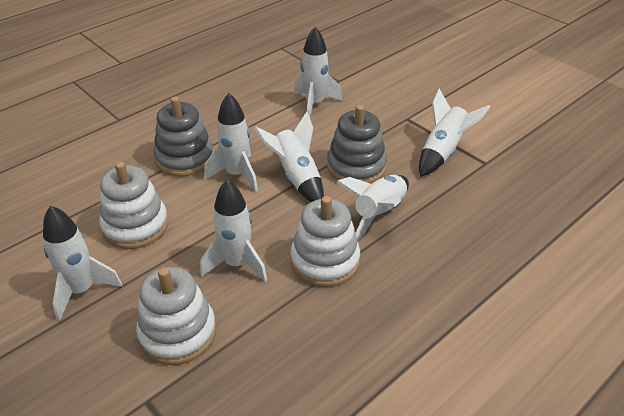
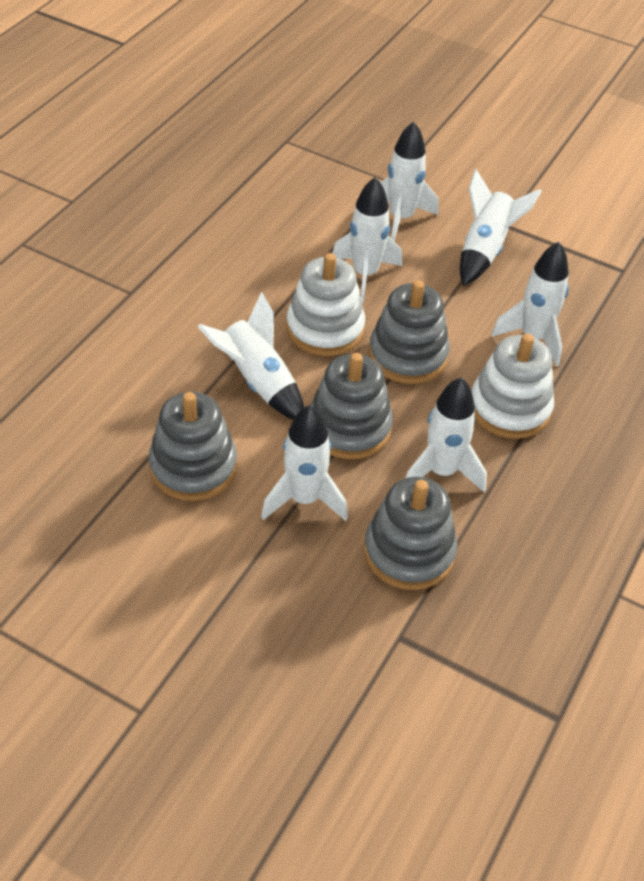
grey stacking toy: 2 -> 4
white stacking toy: 3 -> 2

